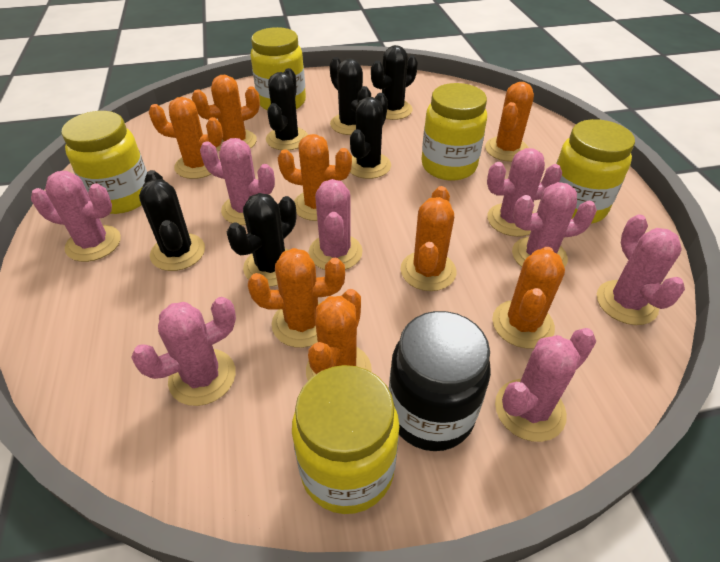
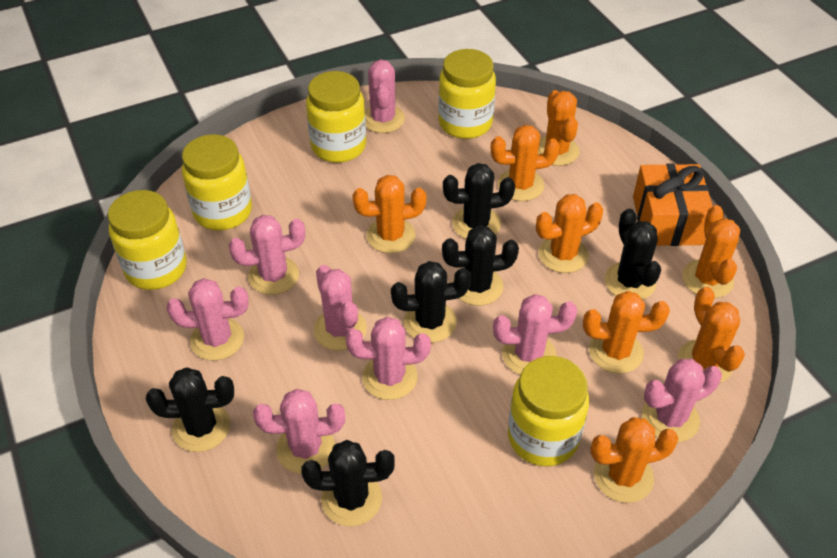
black jar: 1 -> 0
orange gift: 0 -> 1

